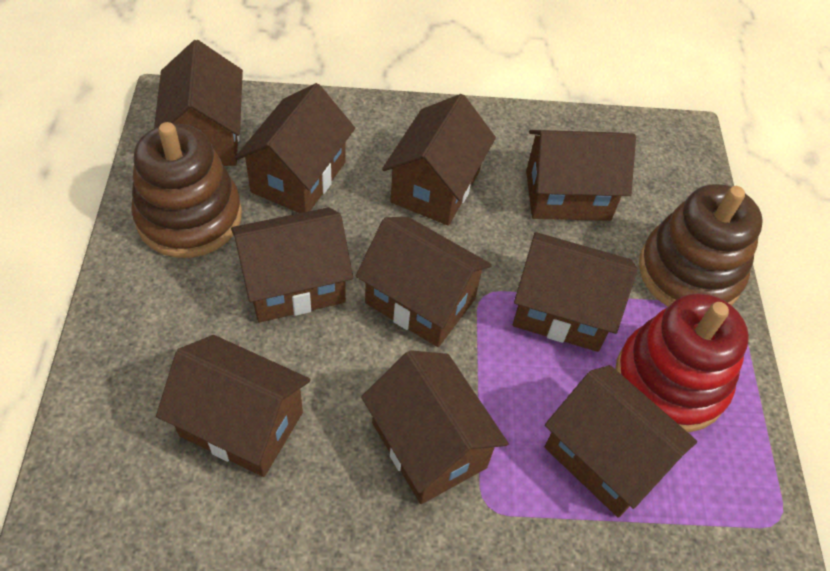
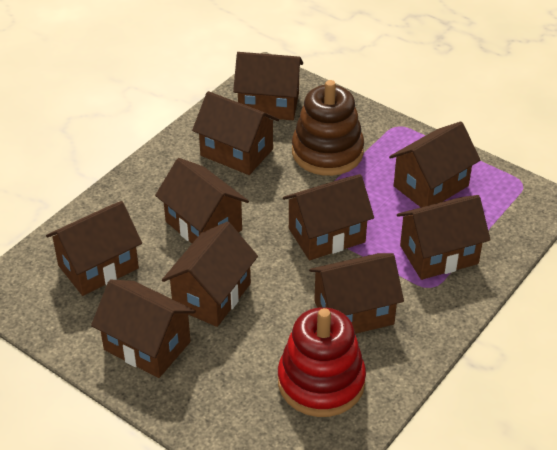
brown stacking toy: 2 -> 1

